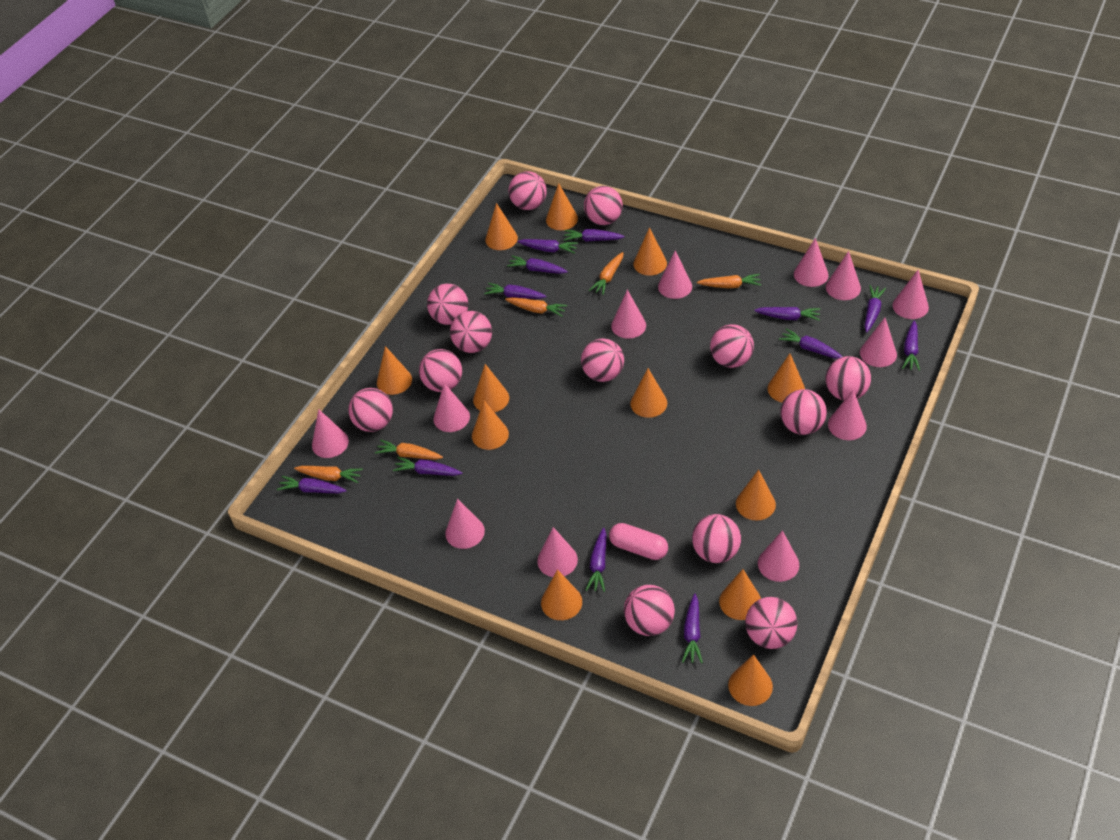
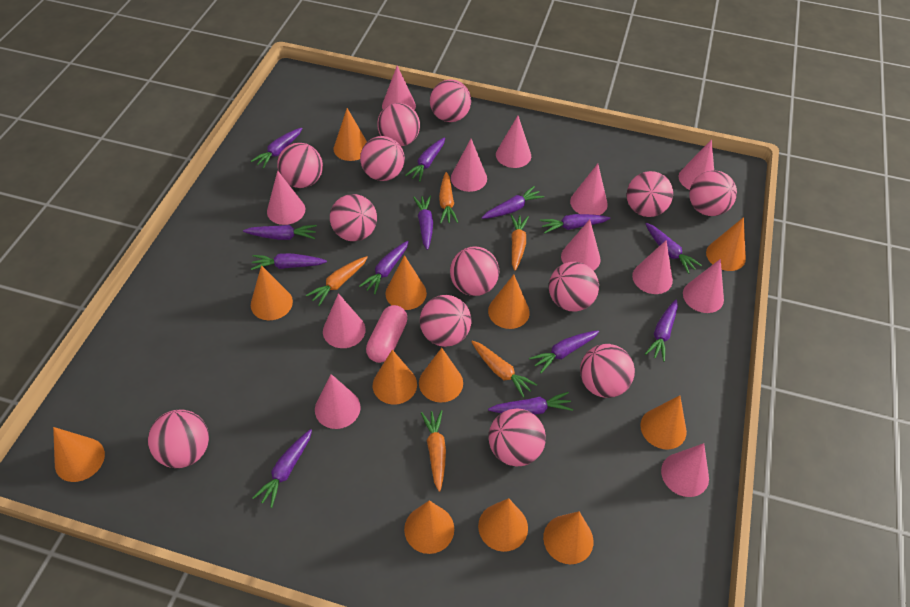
purple carrot: 12 -> 13

